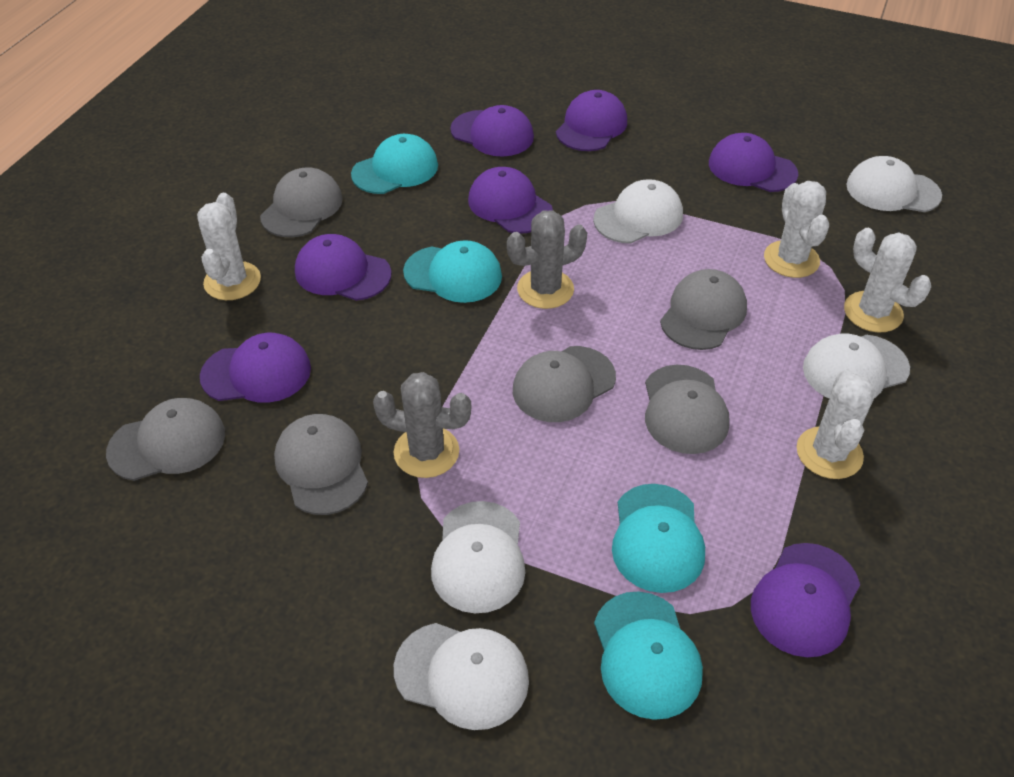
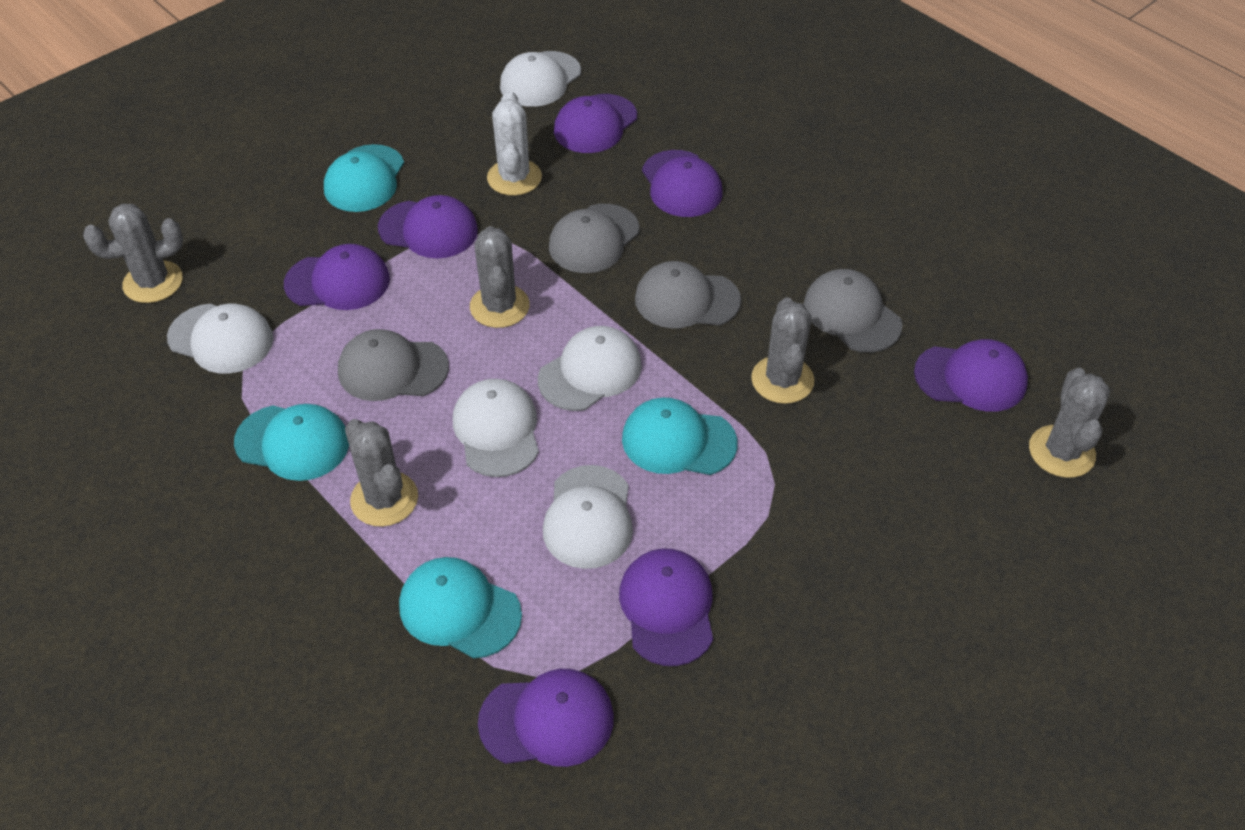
grey cactus: 2 -> 5
grey cap: 6 -> 4
white cactus: 4 -> 1

